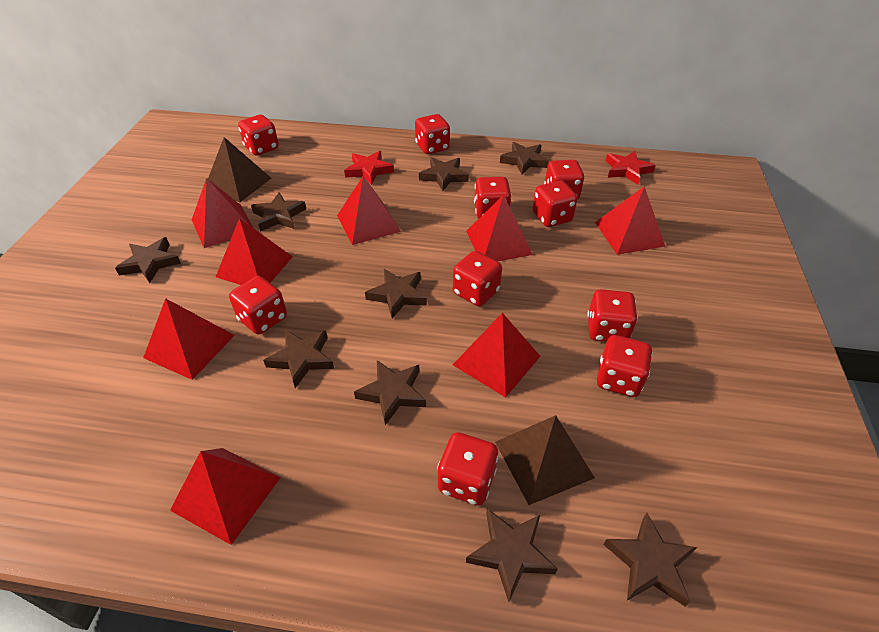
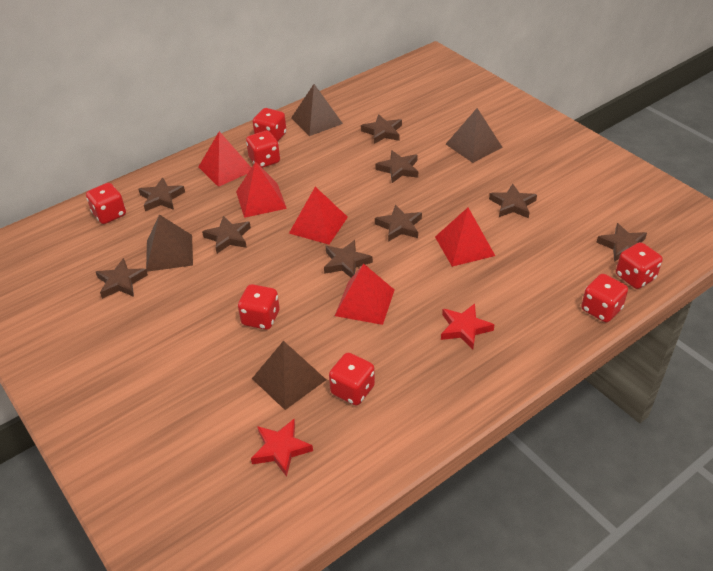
brown pyramid: 2 -> 4
red dice: 10 -> 7
red pyramid: 8 -> 5

